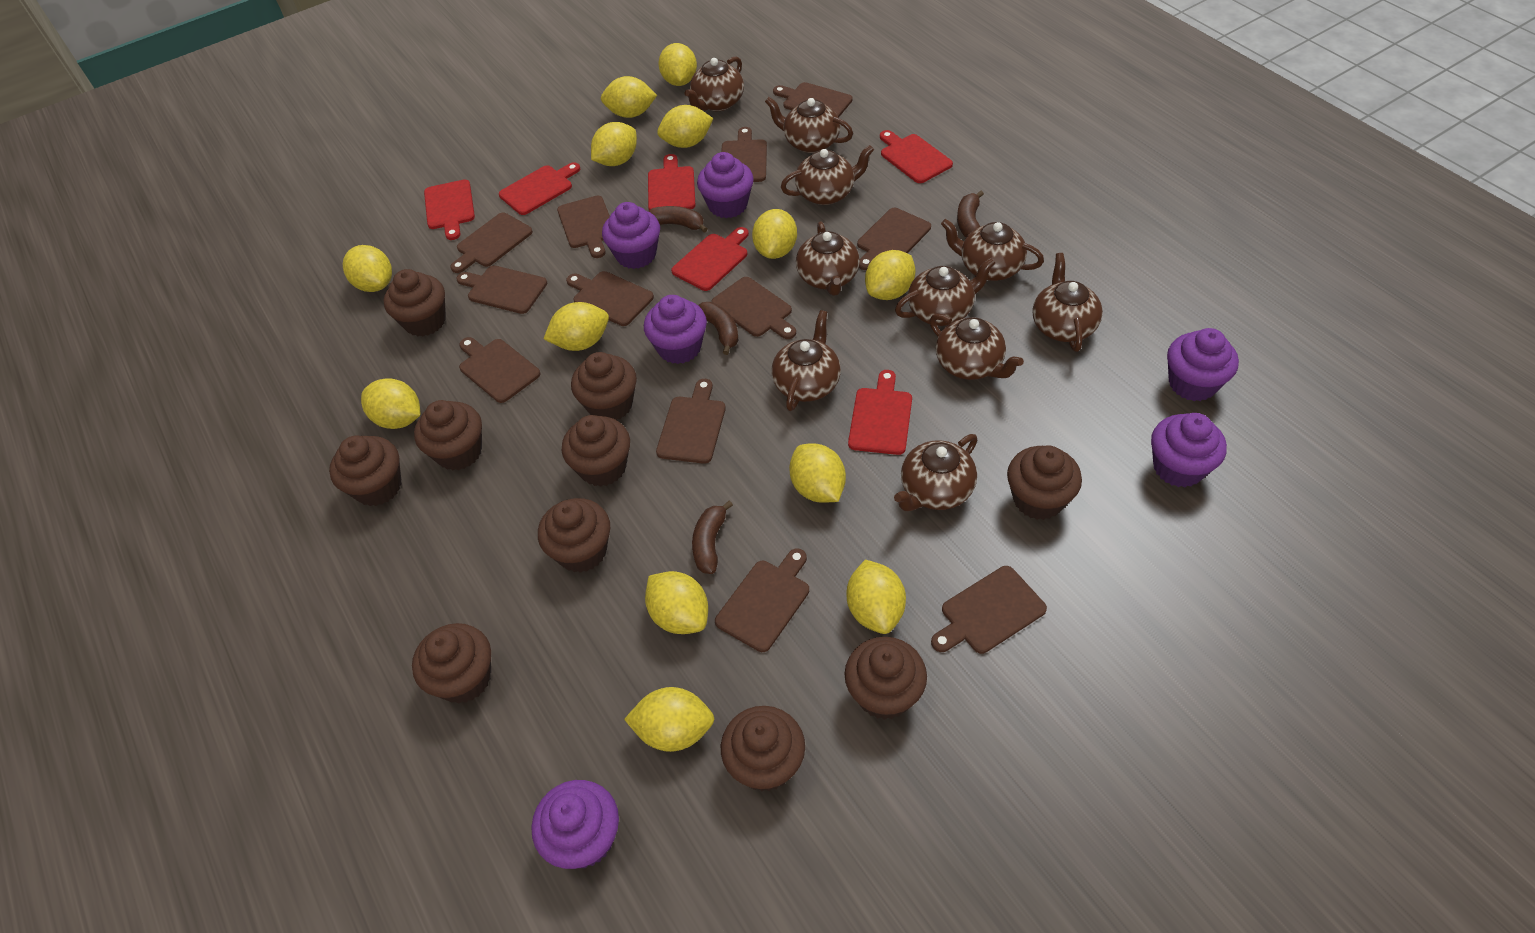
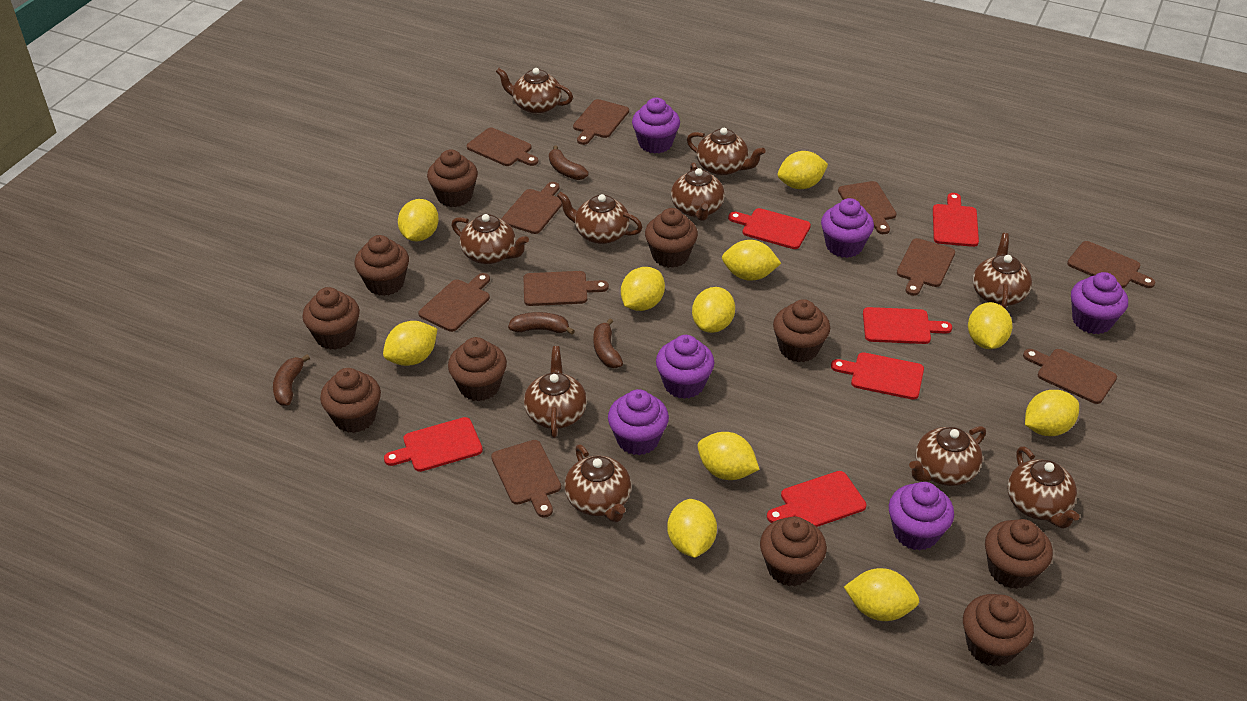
brown cutting board: 12 -> 10
yellow lemon: 13 -> 11

